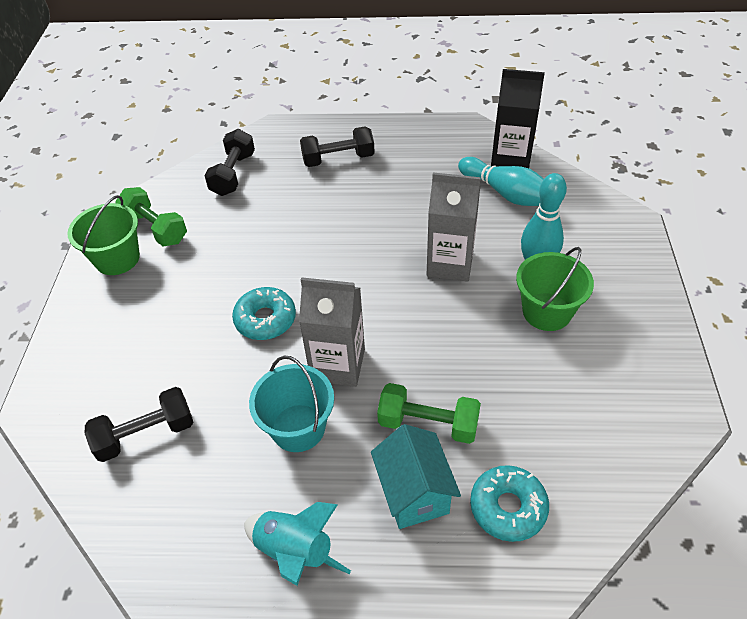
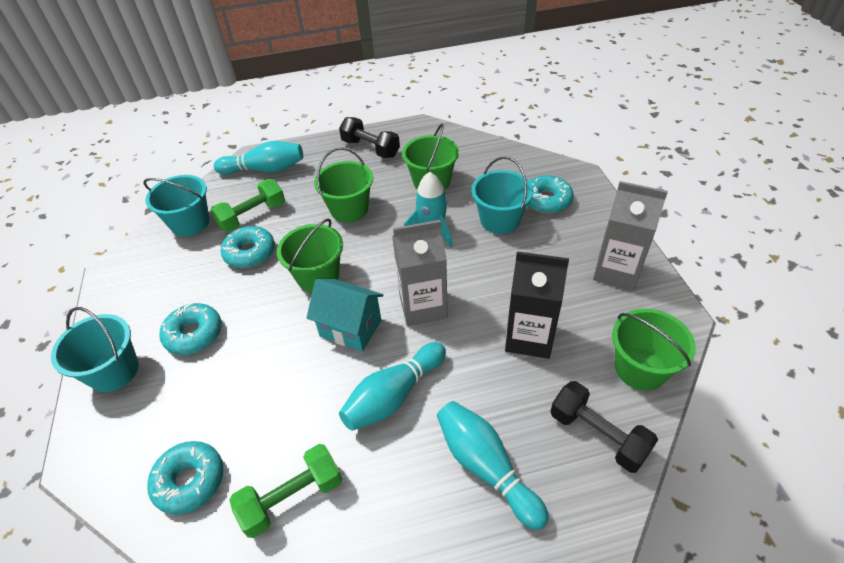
black dumbbell: 3 -> 2
green bucket: 2 -> 4
turquoise bowling pin: 2 -> 3
turquoise bucket: 1 -> 3
turquoise donut: 2 -> 4

